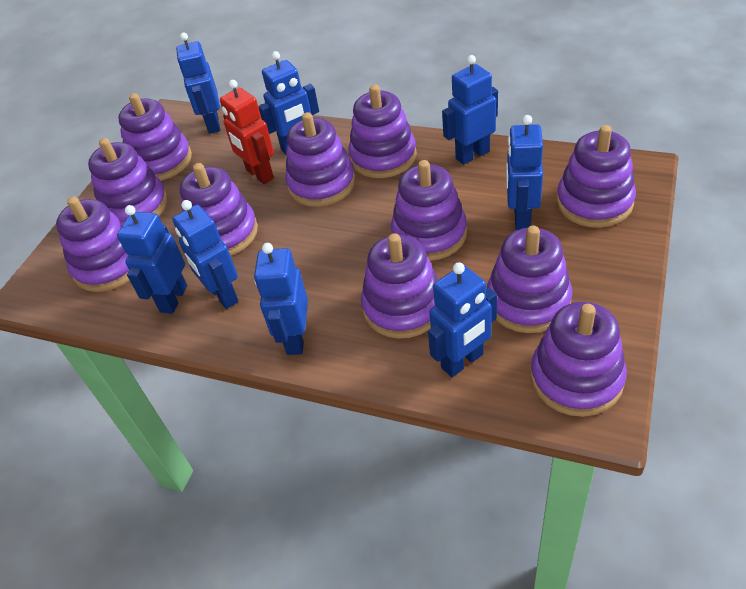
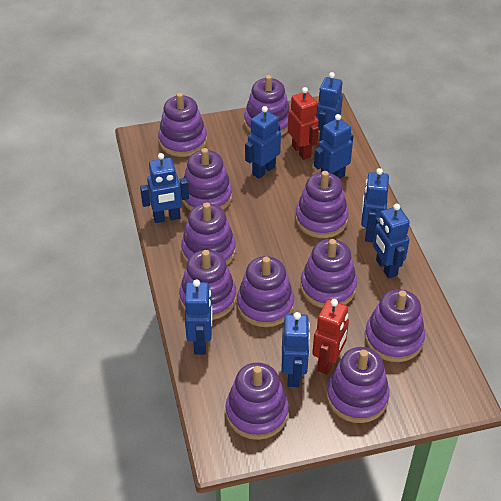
red robot: 1 -> 2

